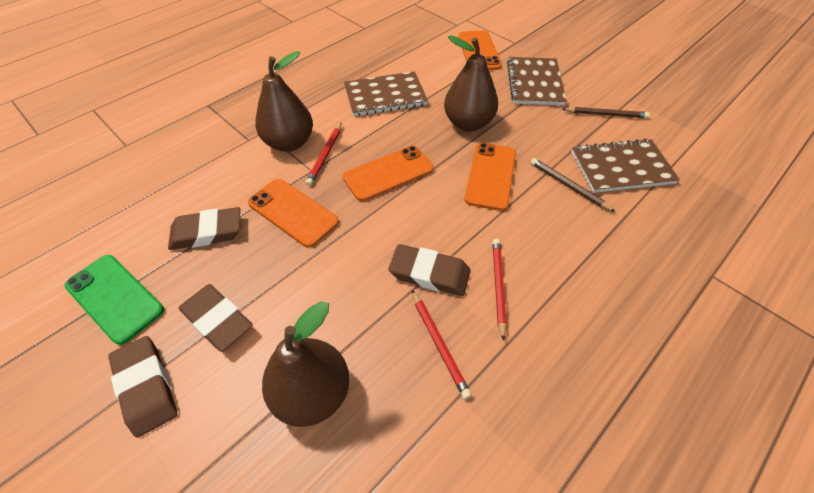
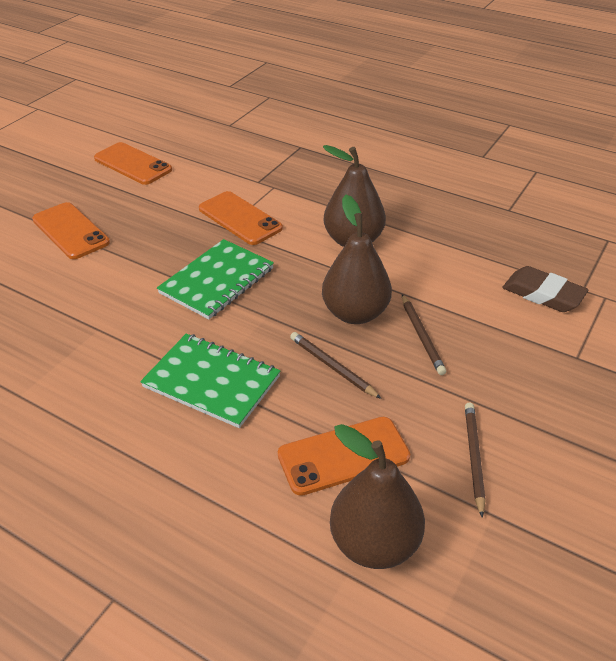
brown eraser: 4 -> 1
brown notebook: 3 -> 0
brown pencil: 2 -> 3
green notebook: 0 -> 2
green phone: 1 -> 0
red pencil: 3 -> 0

